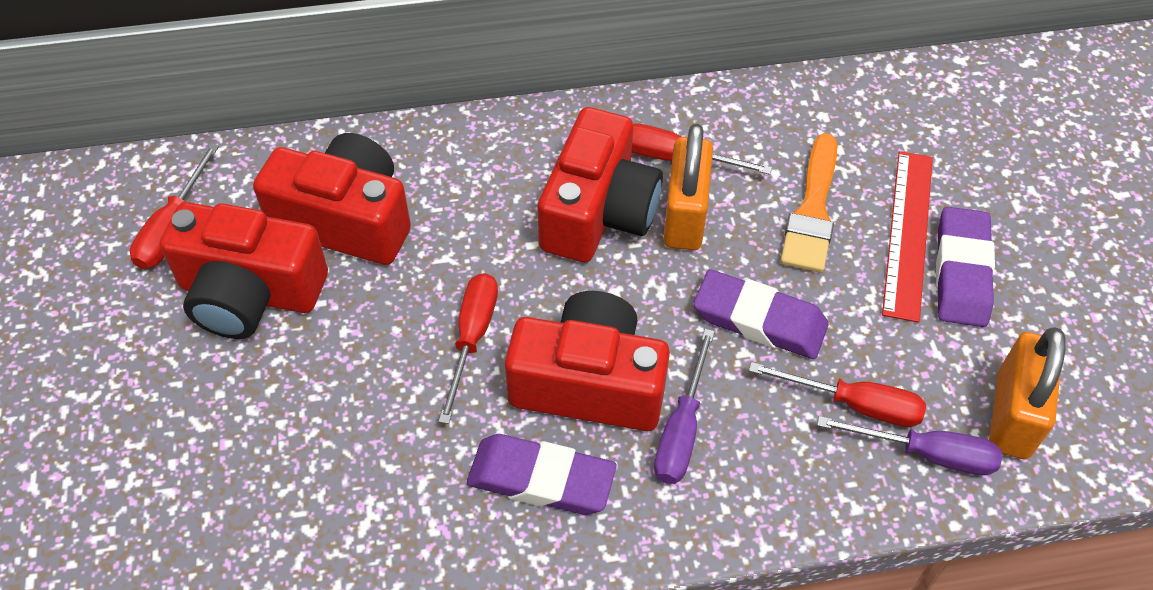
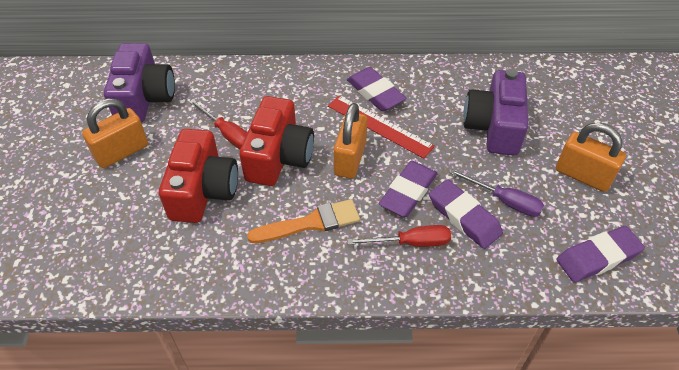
orange padlock: 2 -> 3
purple camera: 0 -> 2
purple eraser: 3 -> 4
purple screwdriver: 2 -> 1
red camera: 4 -> 2
red screwdriver: 4 -> 2

